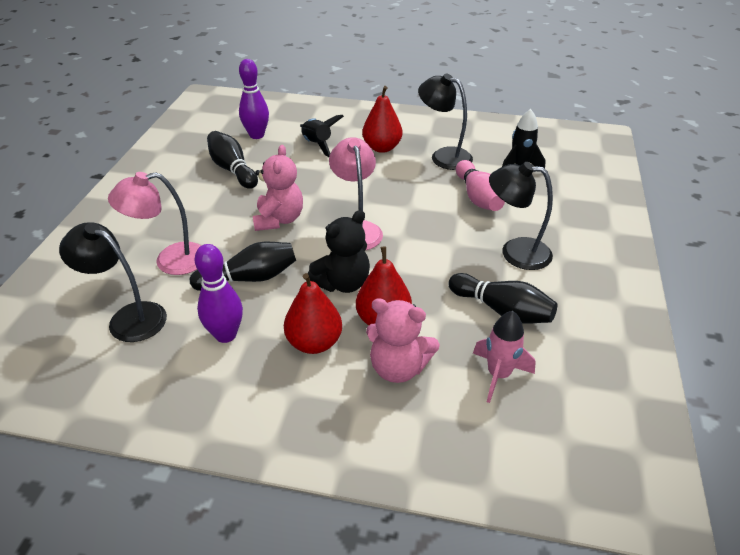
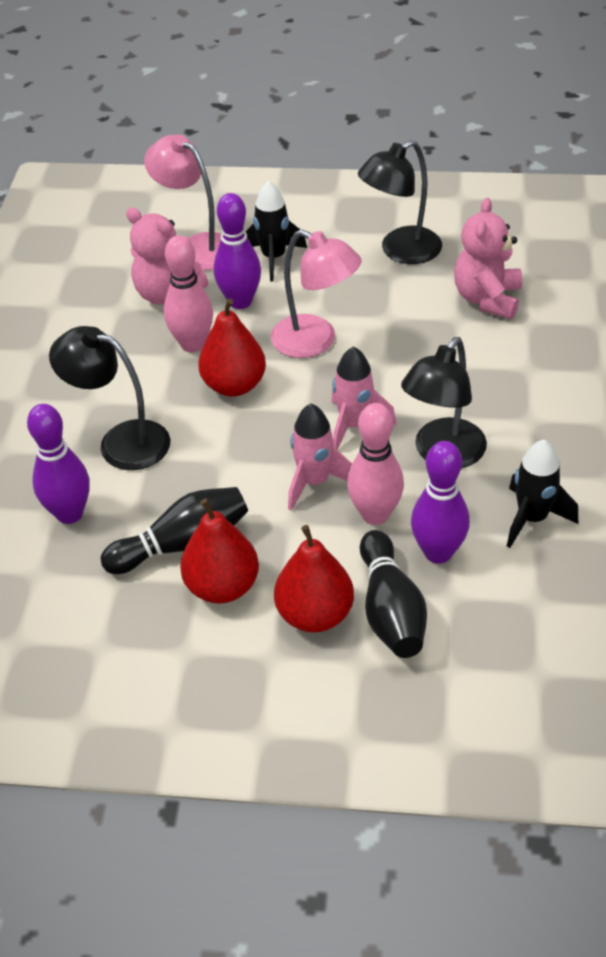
black bowling pin: 3 -> 2
black teddy bear: 1 -> 0
pink bowling pin: 1 -> 2
pink rocket: 1 -> 2
purple bowling pin: 2 -> 3

